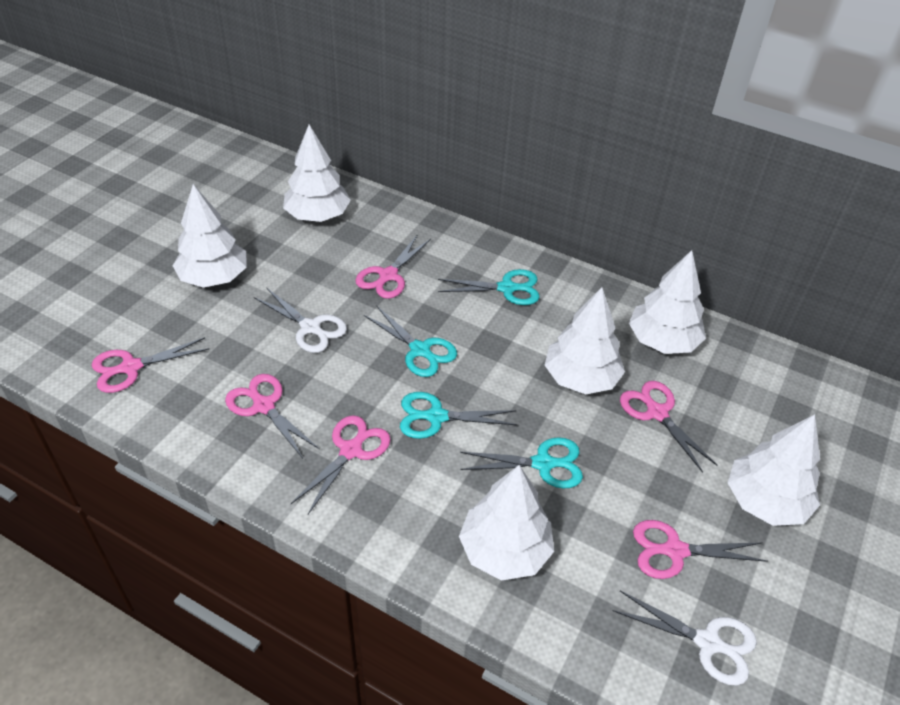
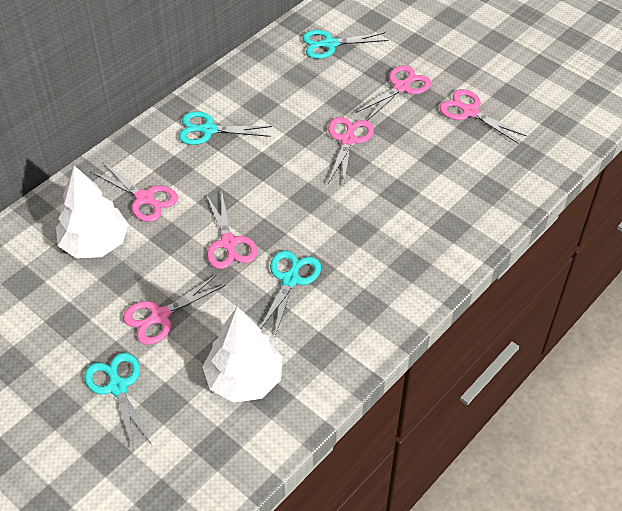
white scissors: 2 -> 0
white tree: 6 -> 2

